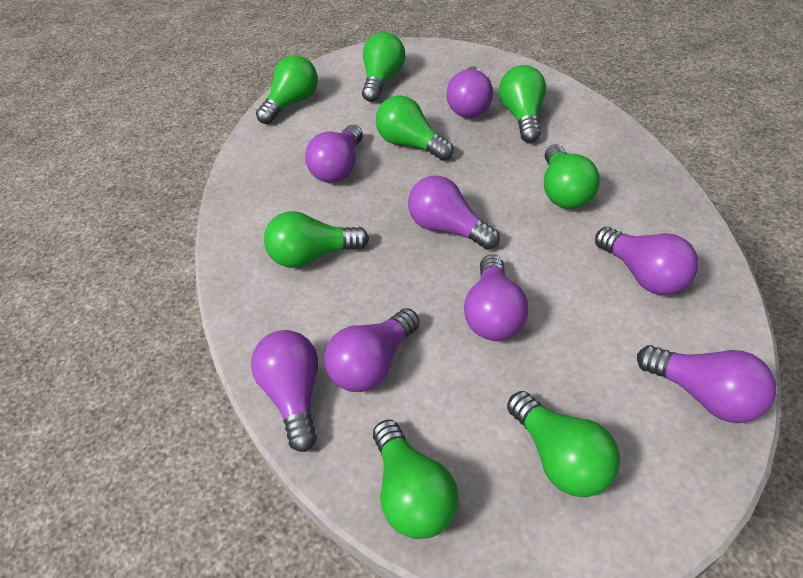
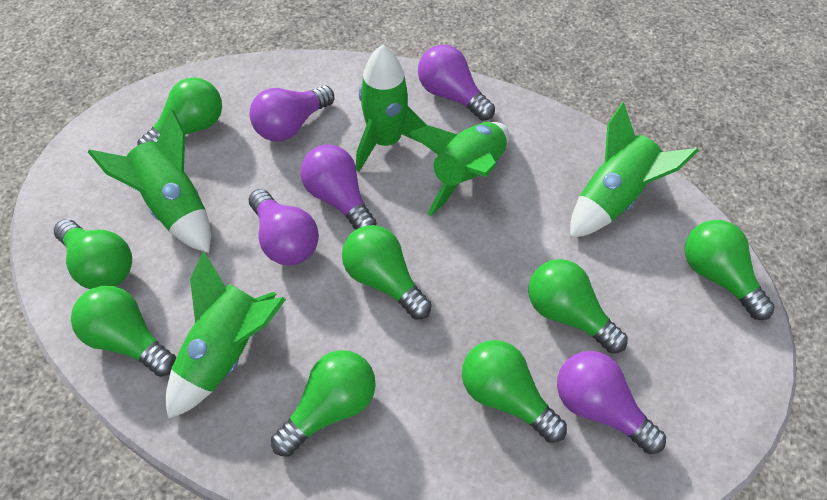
green rocket: 0 -> 5
purple light bulb: 8 -> 5

